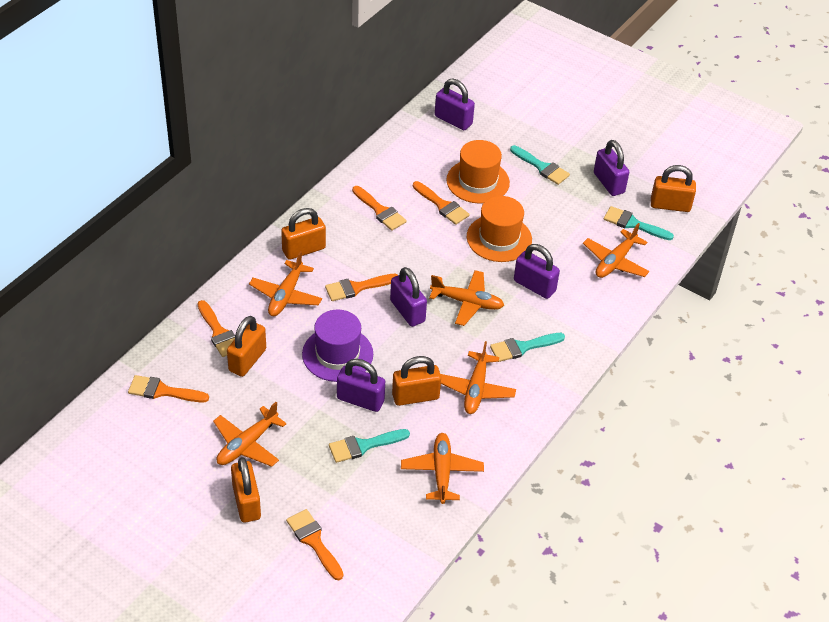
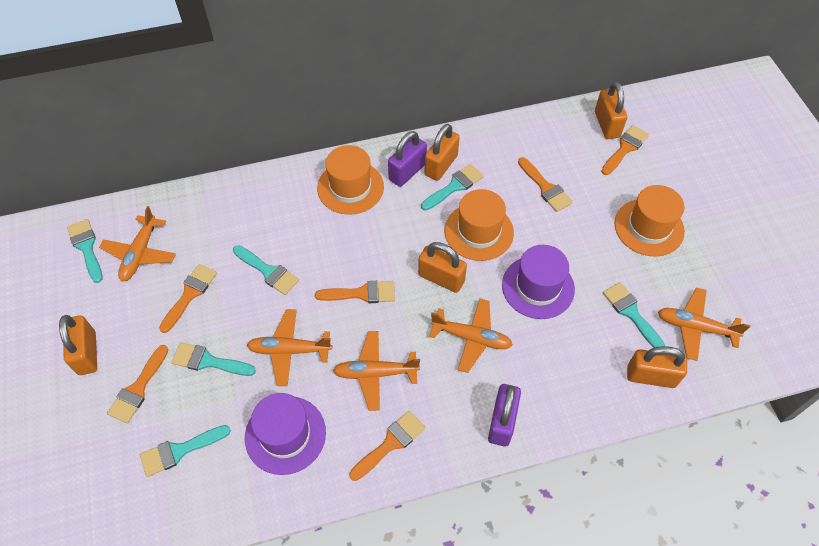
orange hat: 2 -> 3
orange plane: 6 -> 5
purple hat: 1 -> 2
purple padlock: 5 -> 2
turquoise brush: 4 -> 6

